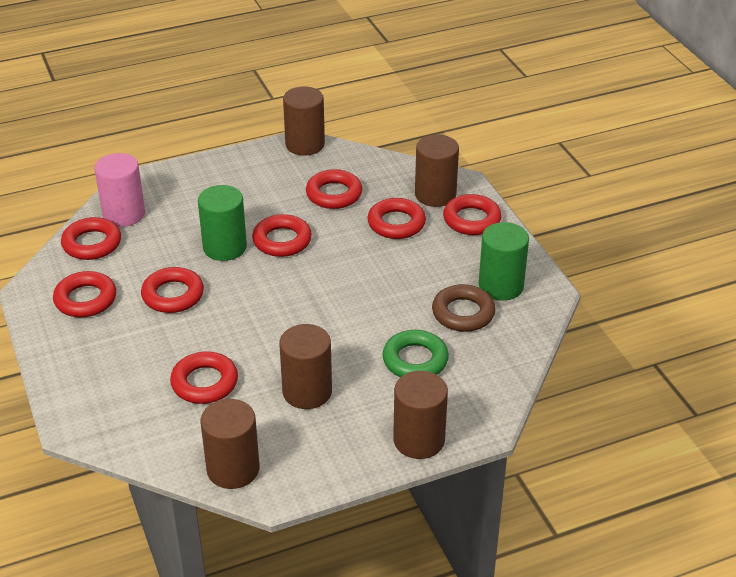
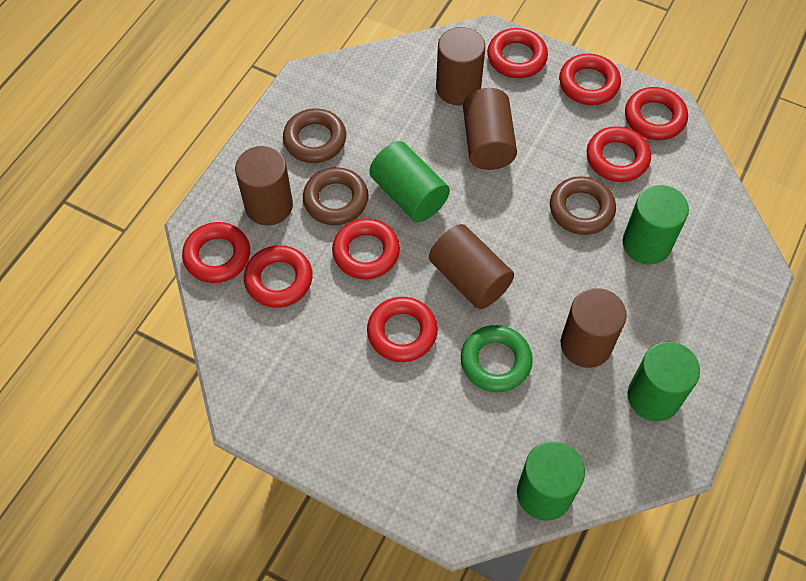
brown ring: 1 -> 3
green cylinder: 2 -> 4
pink cylinder: 1 -> 0

